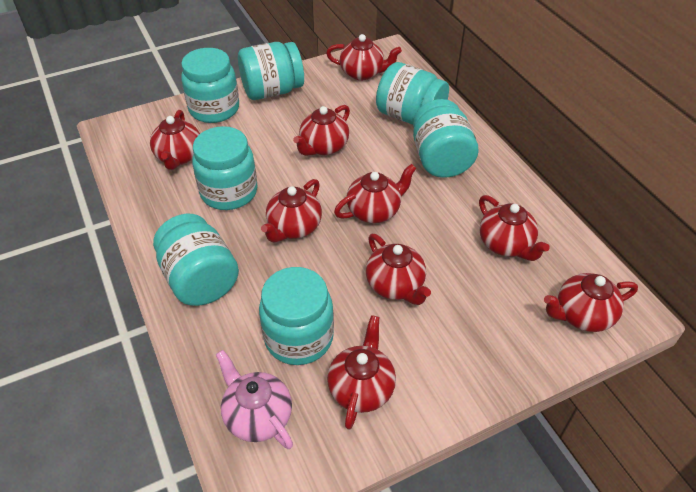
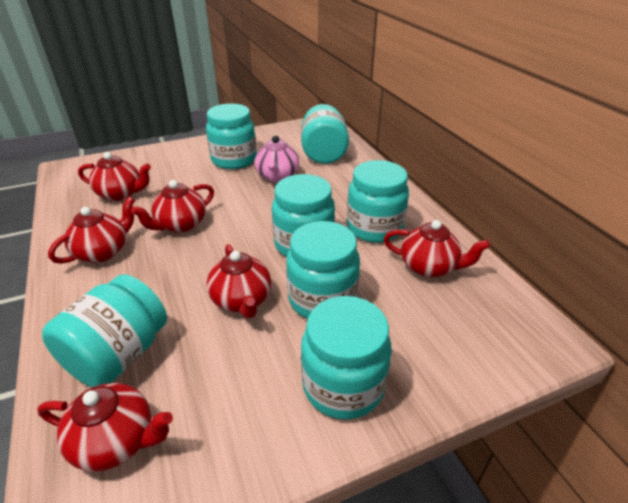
red teapot: 9 -> 6

